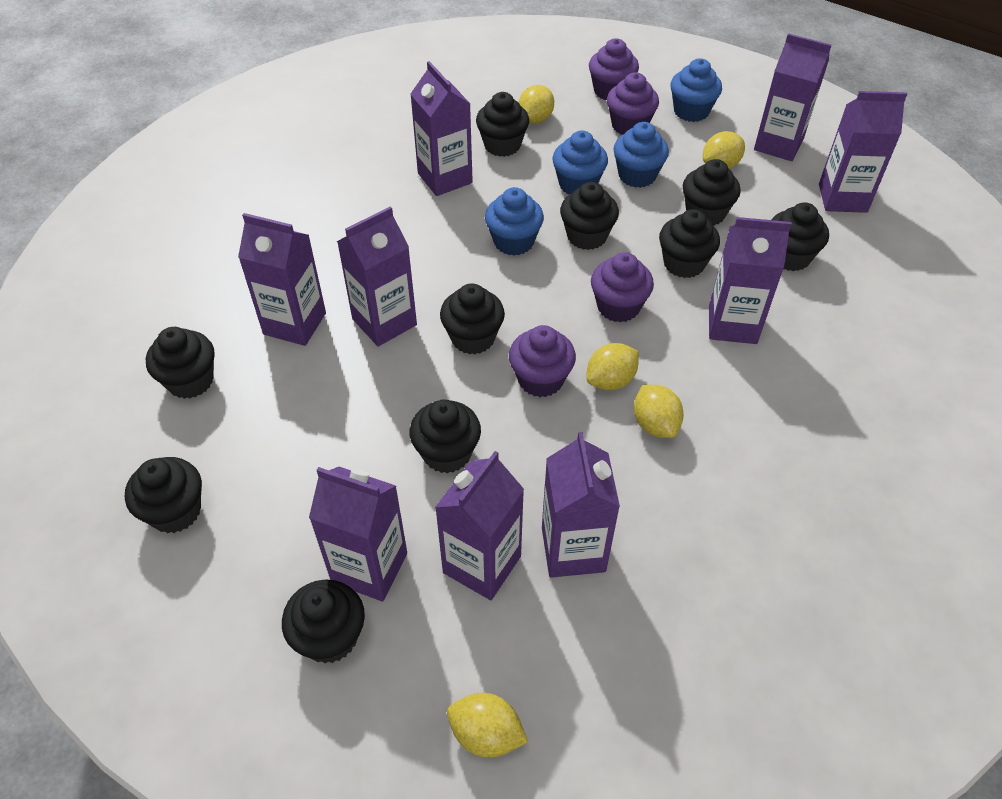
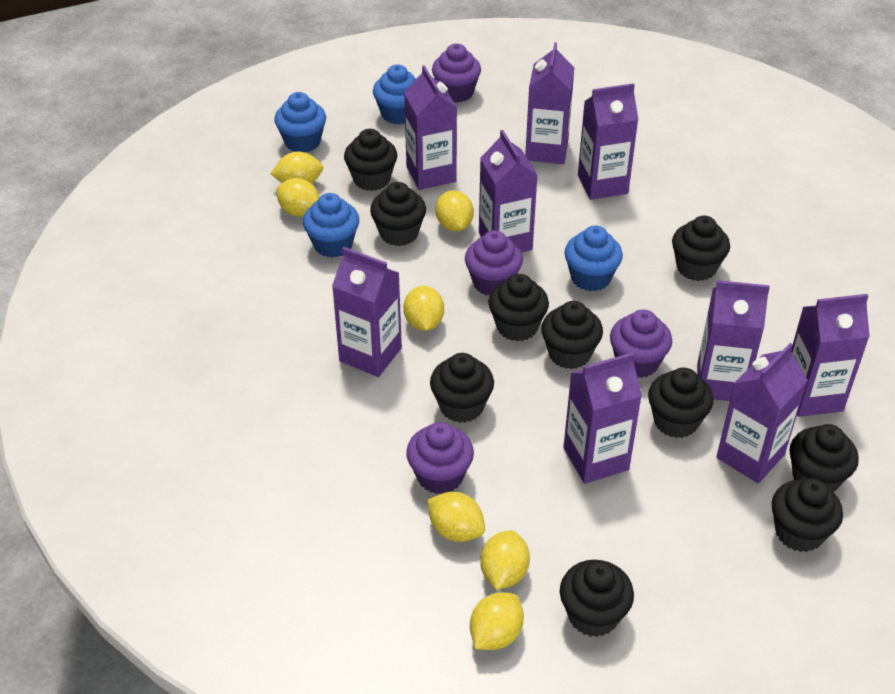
yellow lemon: 5 -> 7

